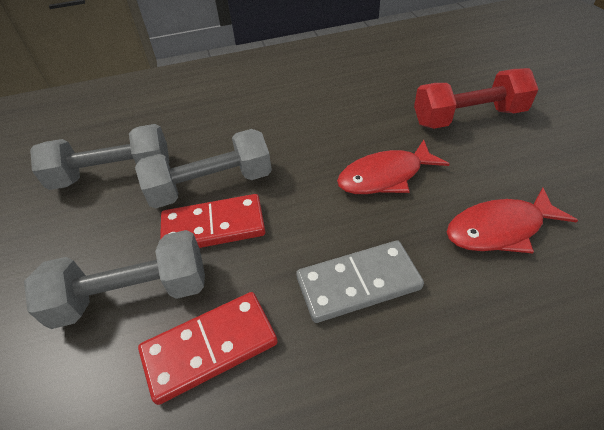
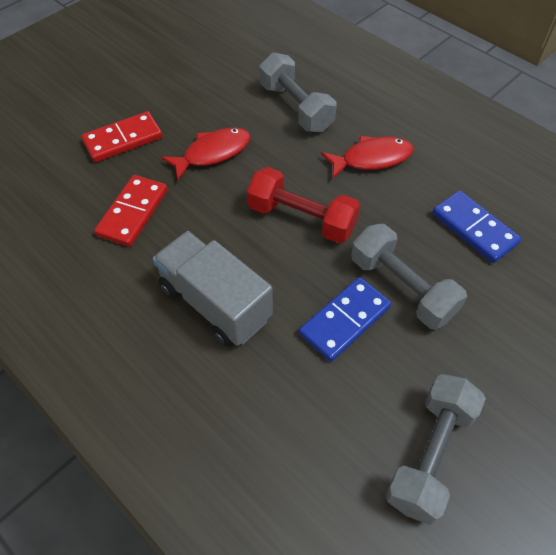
blue domino: 0 -> 2
grey domino: 1 -> 0
grey truck: 0 -> 1

